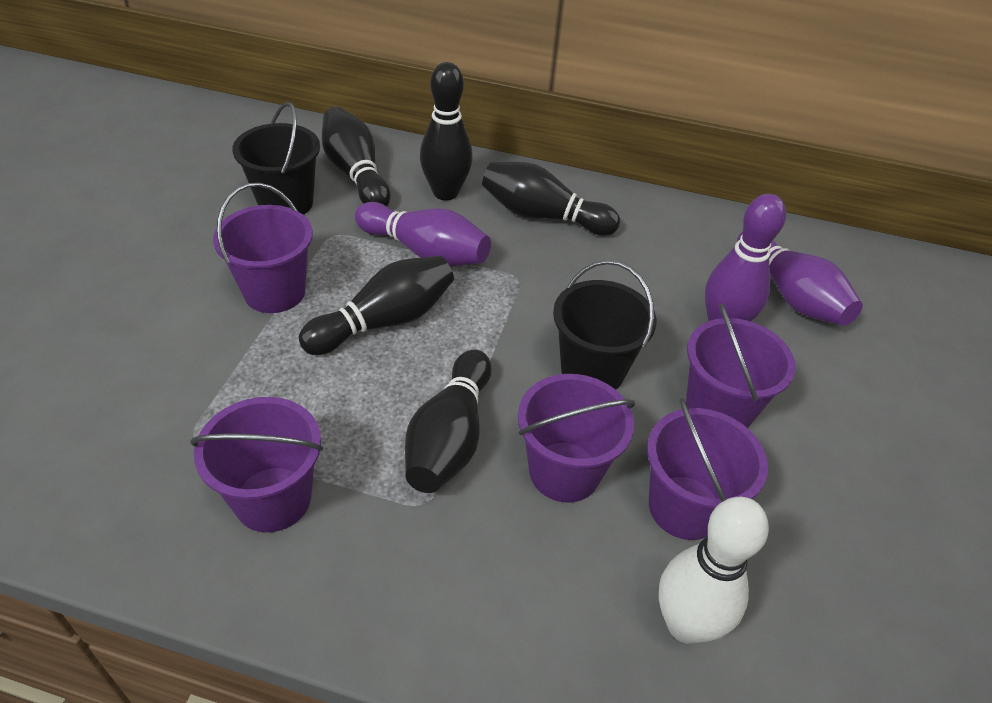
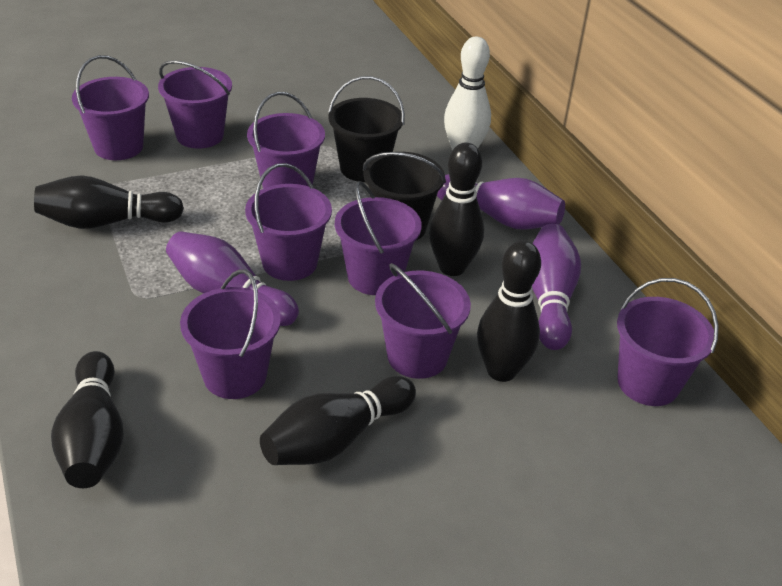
purple bucket: 5 -> 8

